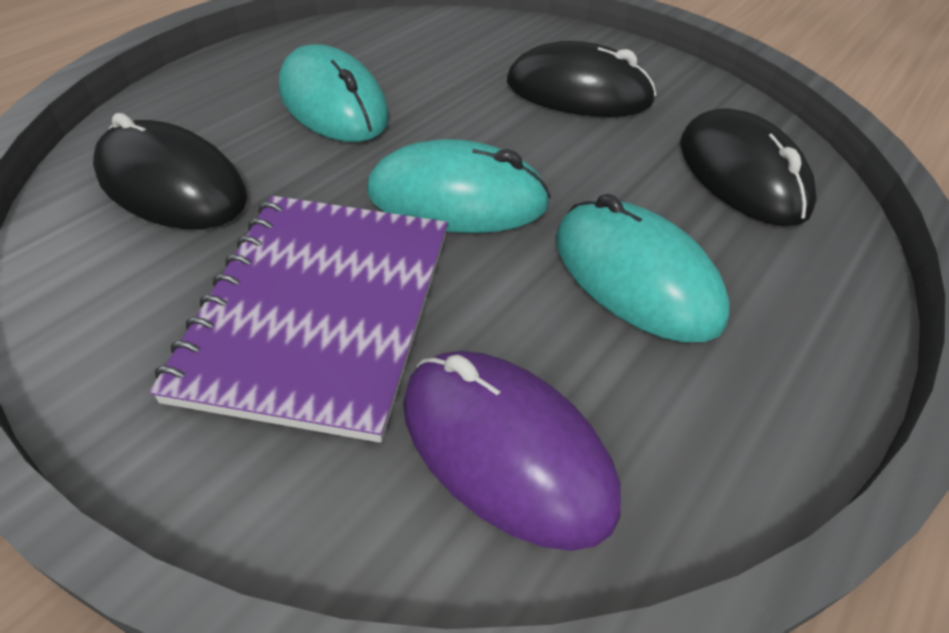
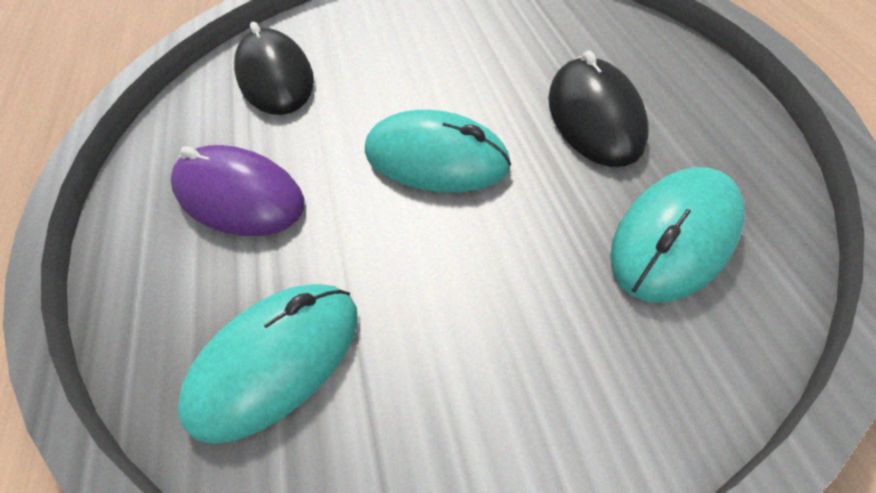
black mouse: 3 -> 2
purple notebook: 1 -> 0

